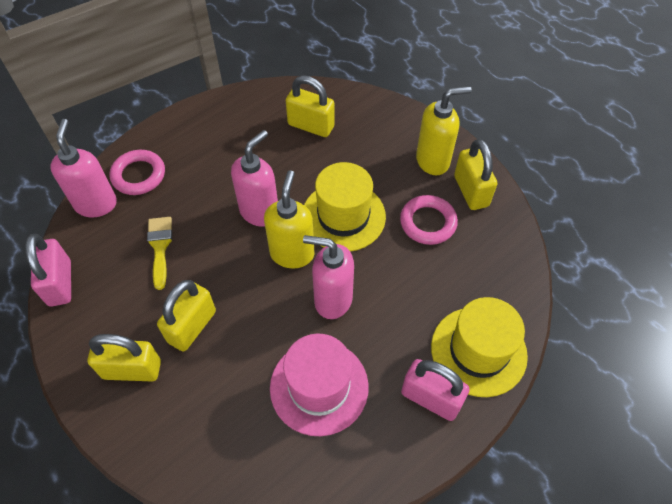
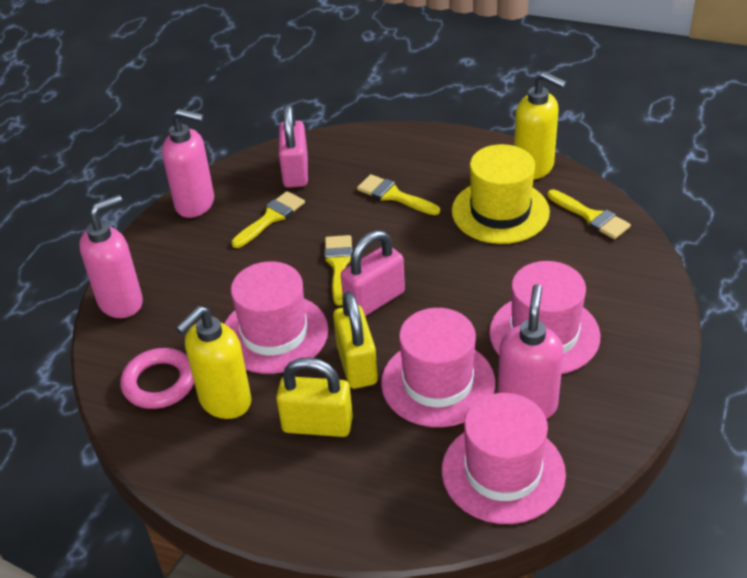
pink hat: 1 -> 4
pink ring: 2 -> 1
yellow brush: 1 -> 4
yellow hat: 2 -> 1
yellow padlock: 4 -> 2

